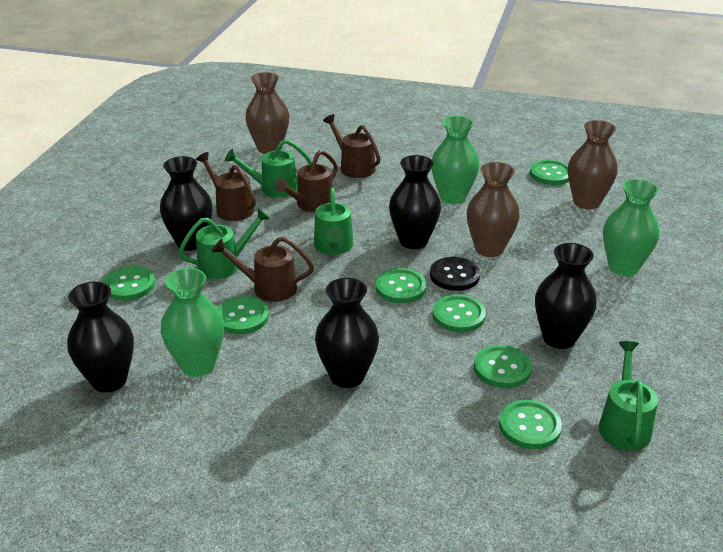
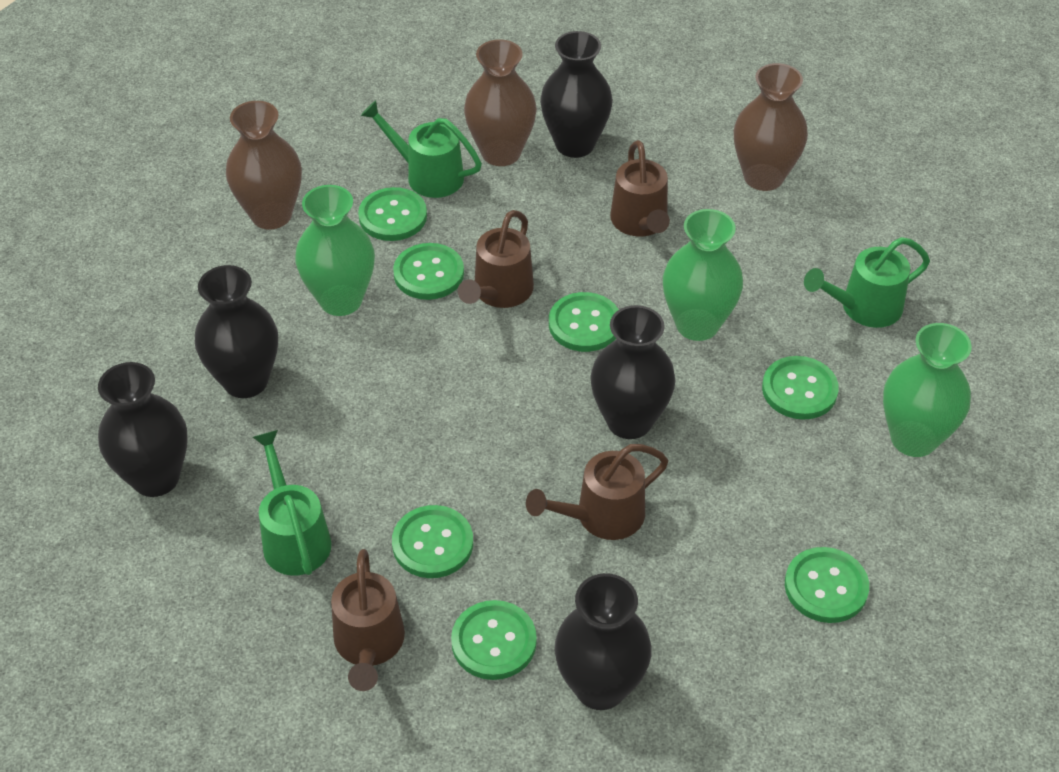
black button: 1 -> 0
green watering can: 4 -> 3

